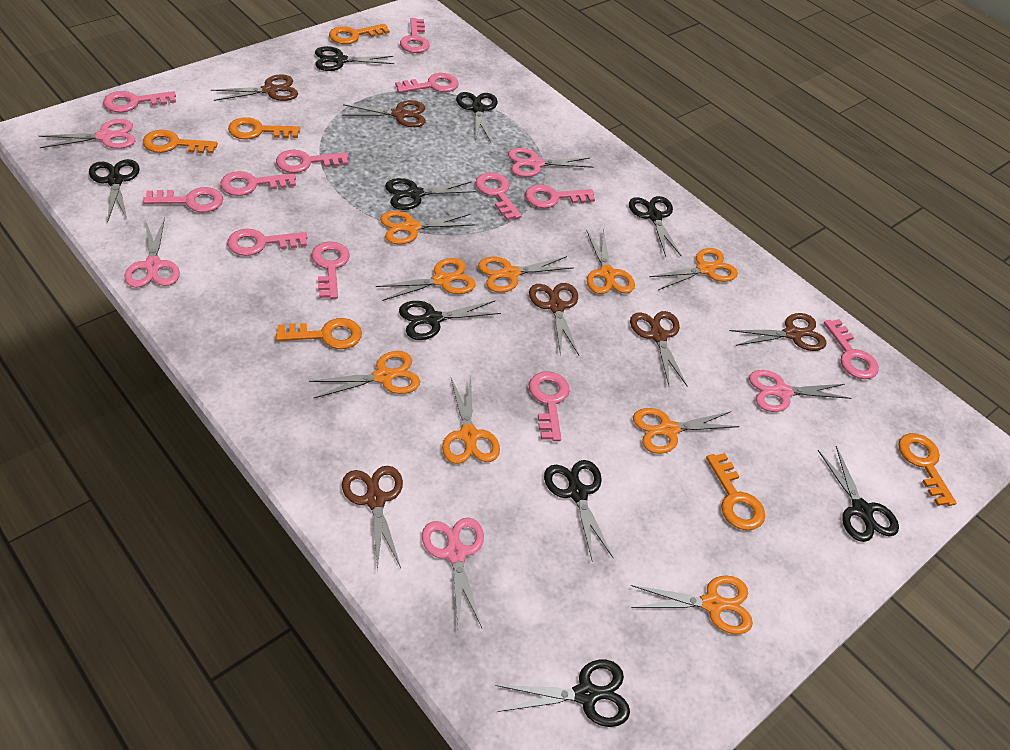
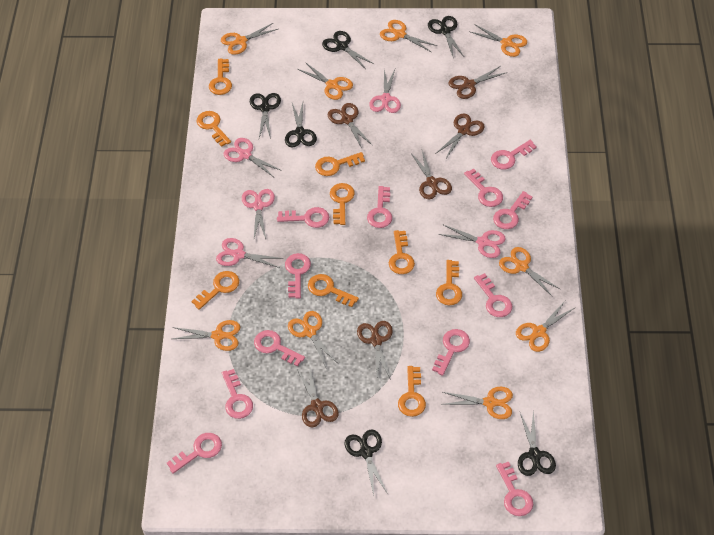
black scissors: 9 -> 6
orange key: 6 -> 9

